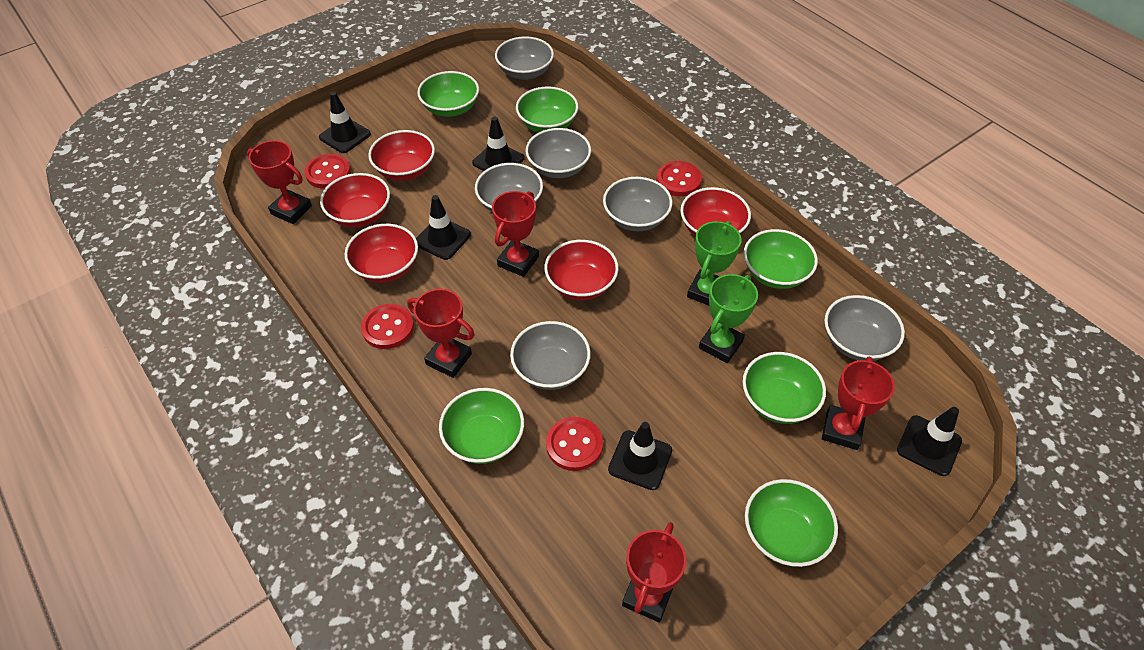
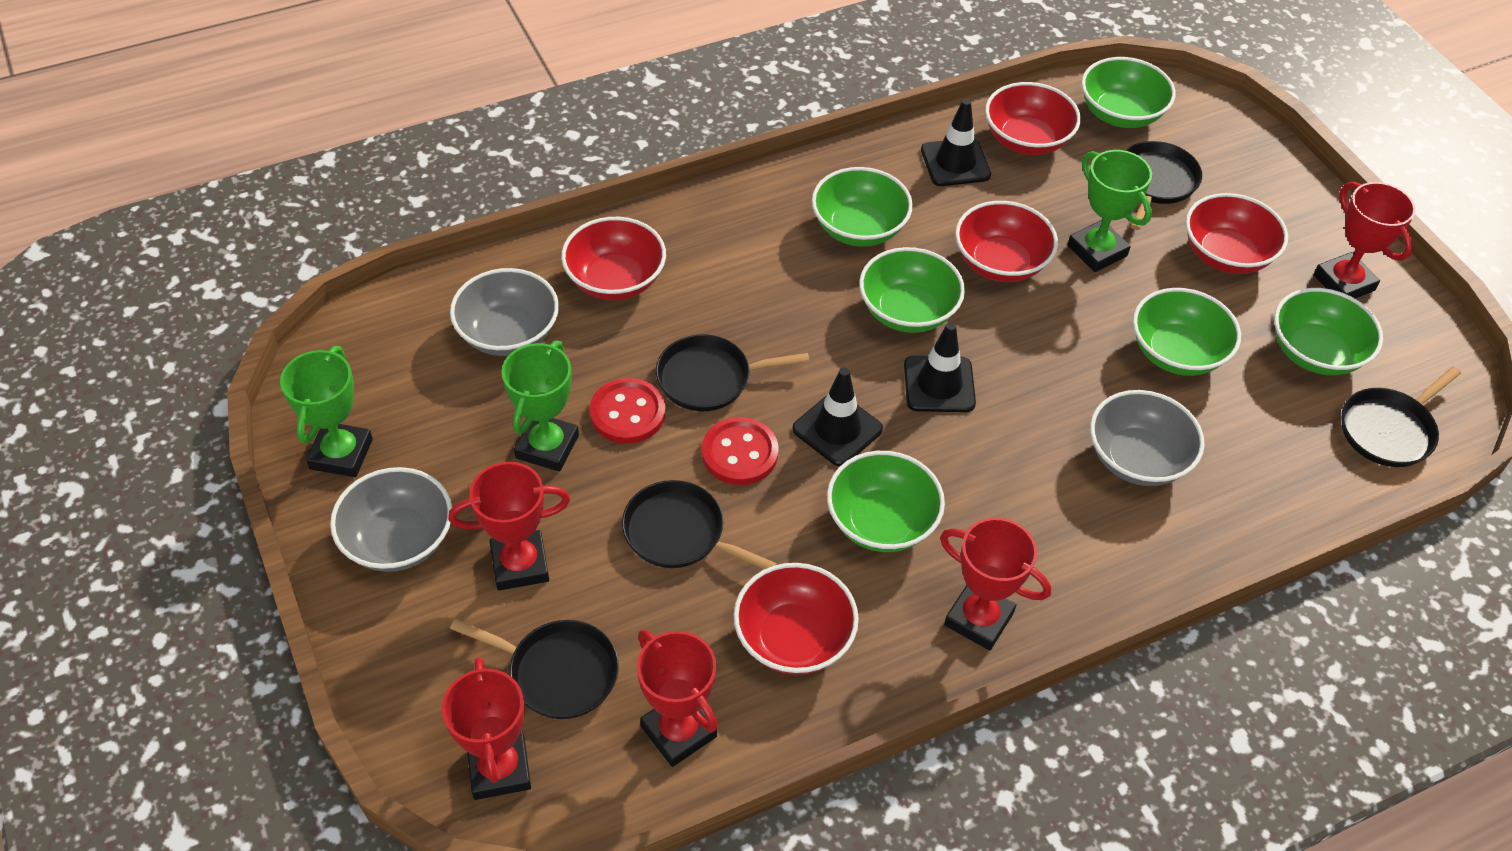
black pan: 0 -> 5
black traffic cone: 5 -> 3
green trophy: 2 -> 3
grey bowl: 6 -> 3
red button: 4 -> 2

